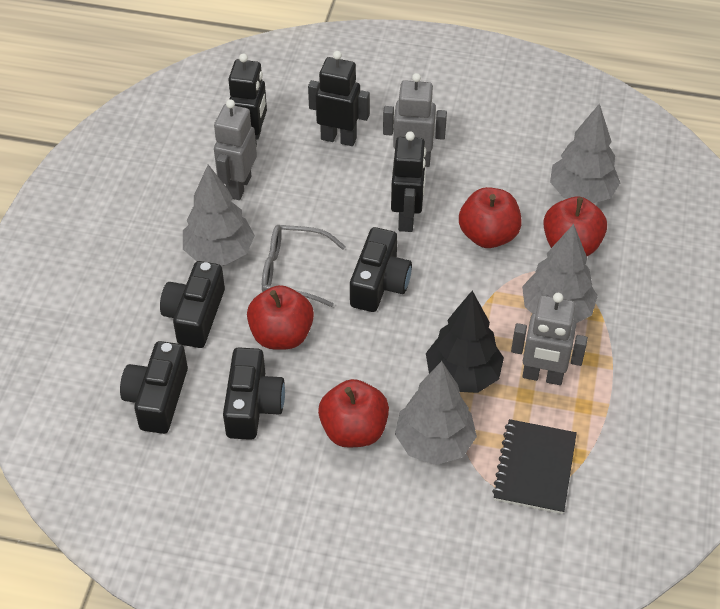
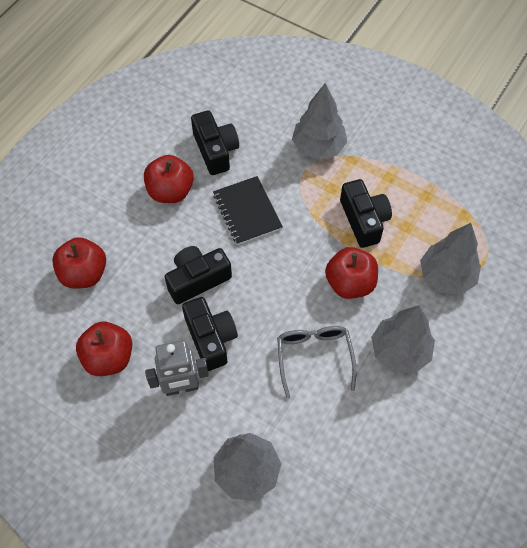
black robot: 3 -> 0
black tree: 1 -> 0
grey robot: 3 -> 1

